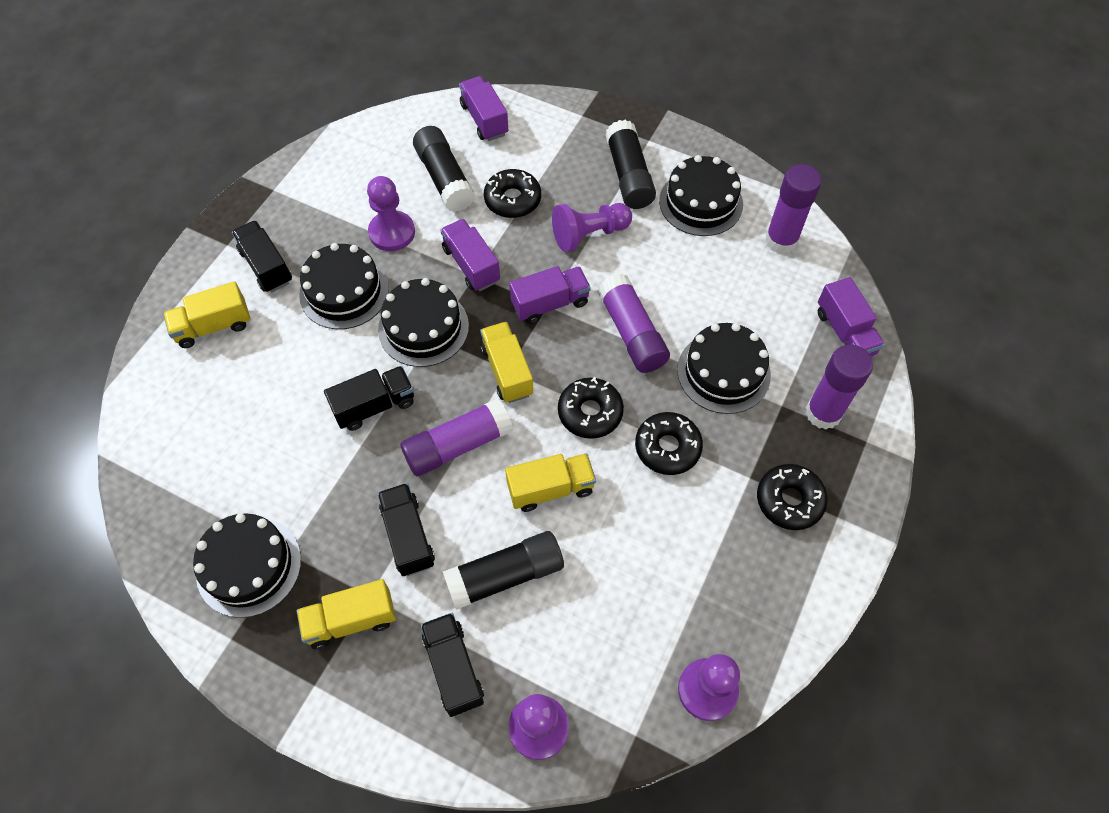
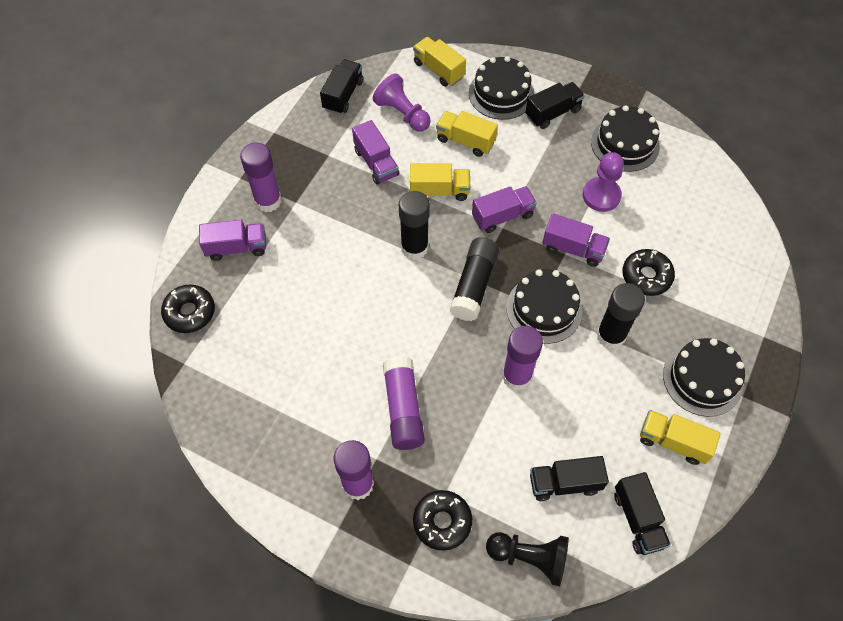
black cake: 5 -> 4
black donut: 4 -> 3
black pawn: 0 -> 1
purple pawn: 4 -> 2

